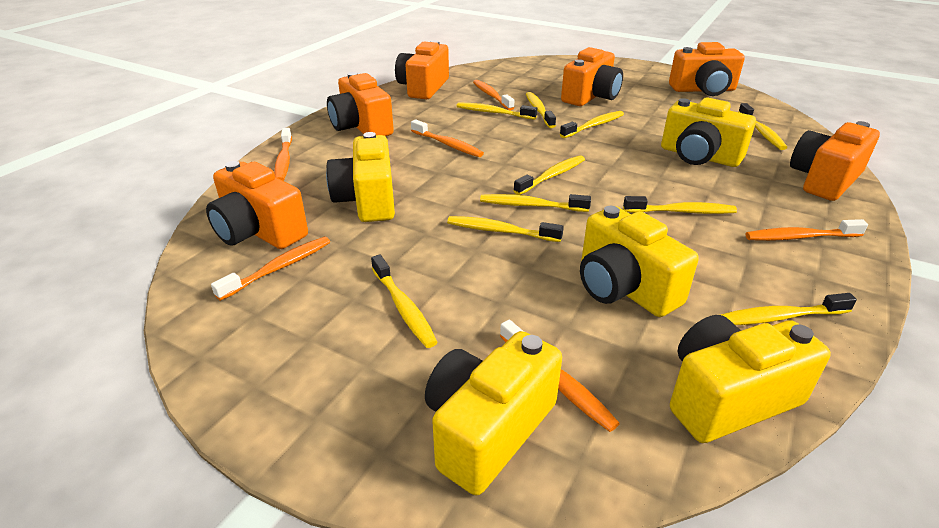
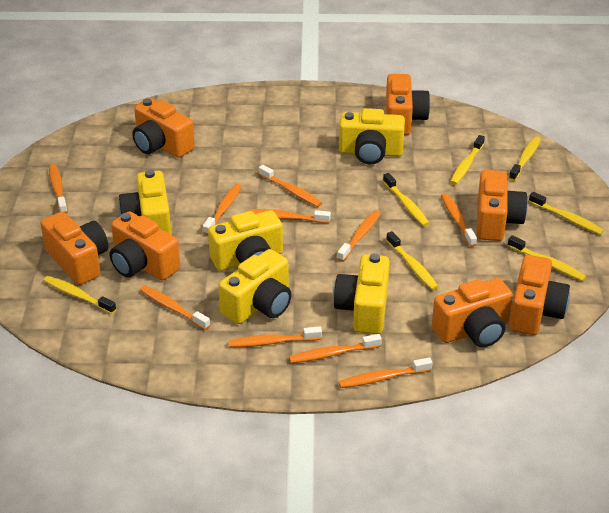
orange camera: 6 -> 7
orange toothbrush: 6 -> 10
yellow toothbrush: 10 -> 7

